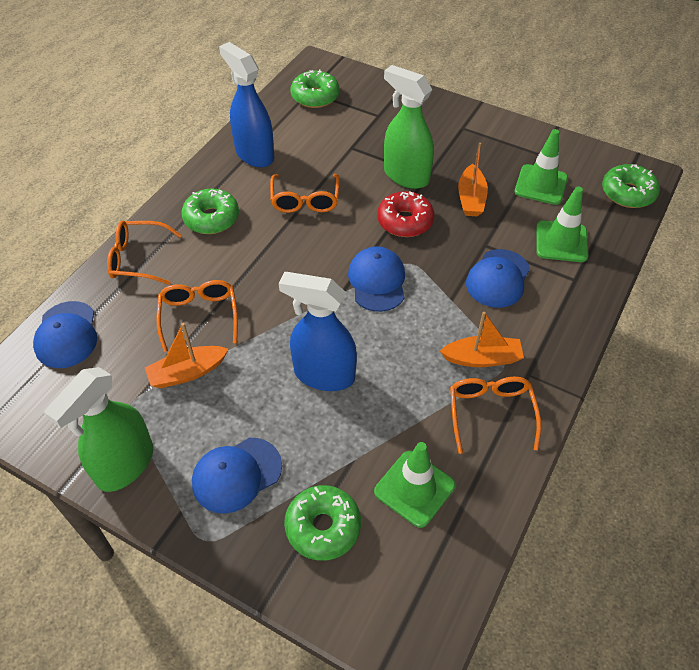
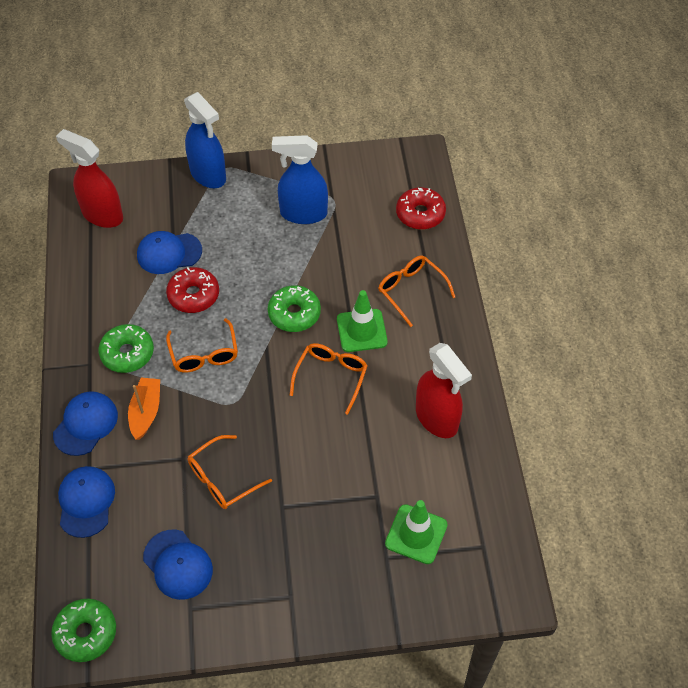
green donut: 4 -> 3
green spray bottle: 2 -> 0
green traffic cone: 3 -> 2
orange boat: 3 -> 1
red donut: 1 -> 2
red spray bottle: 0 -> 2

